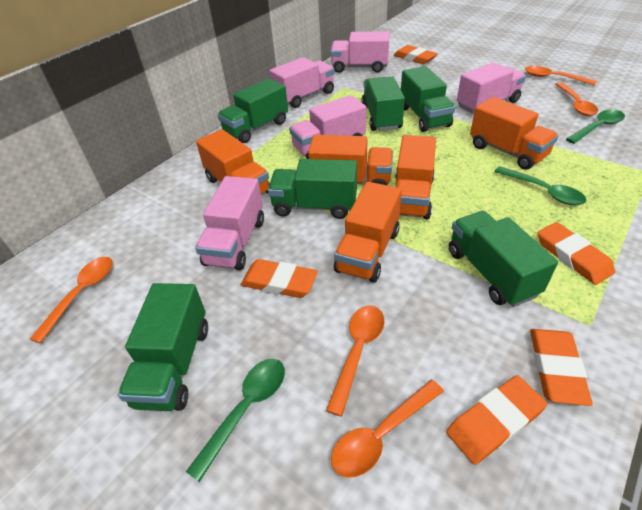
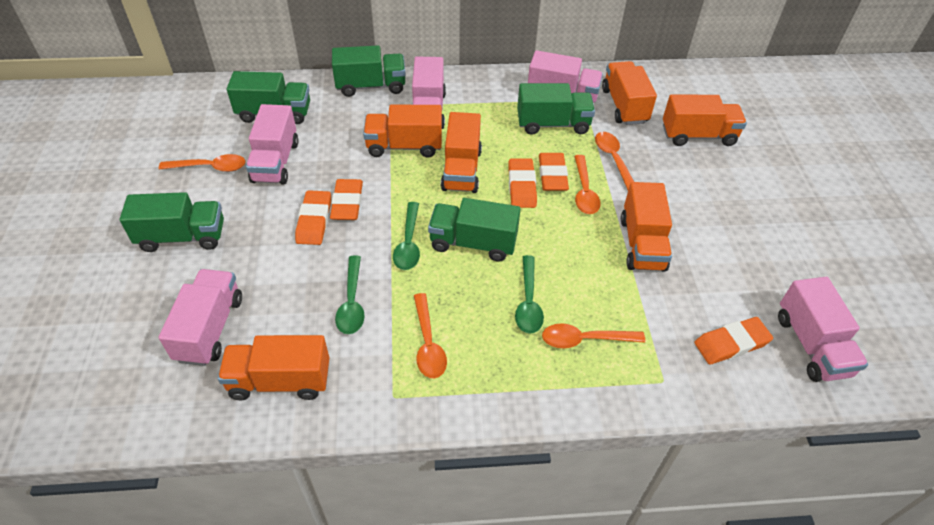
green truck: 6 -> 5
orange truck: 5 -> 6

